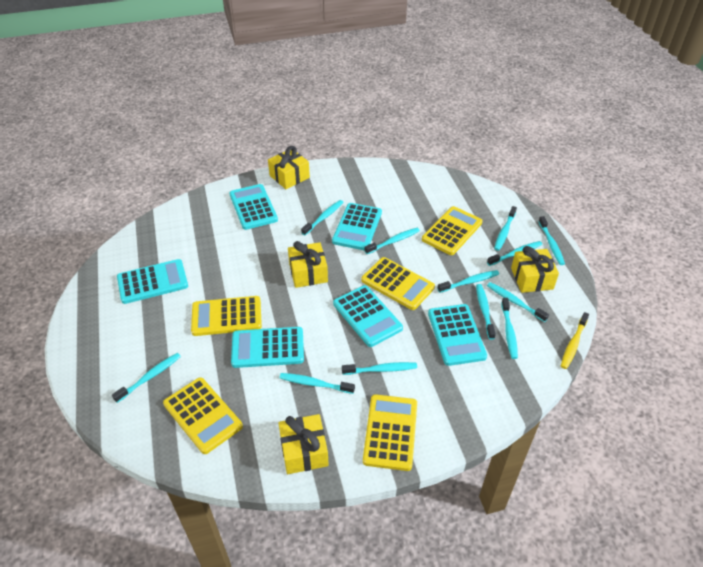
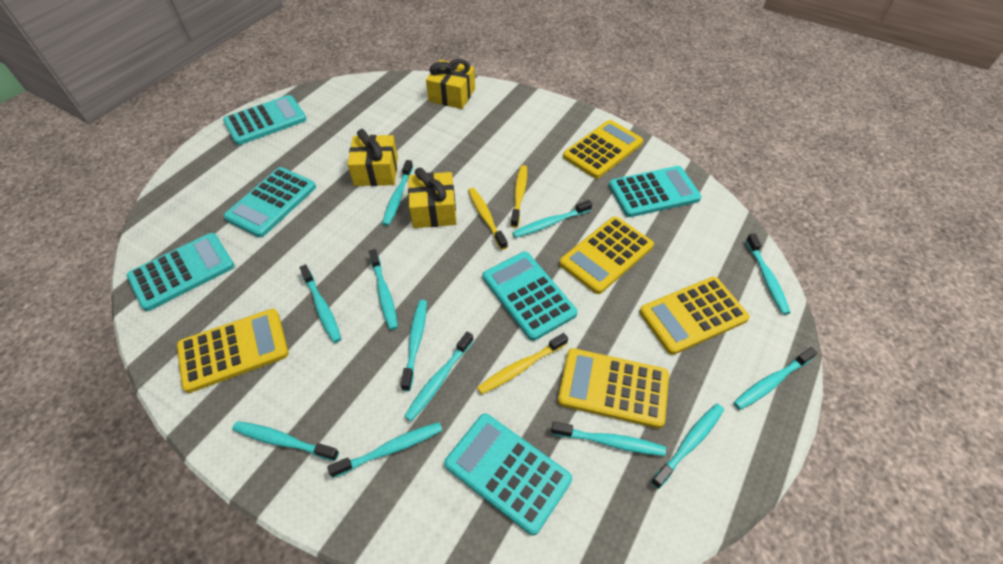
yellow gift: 4 -> 3
yellow toothbrush: 1 -> 3

